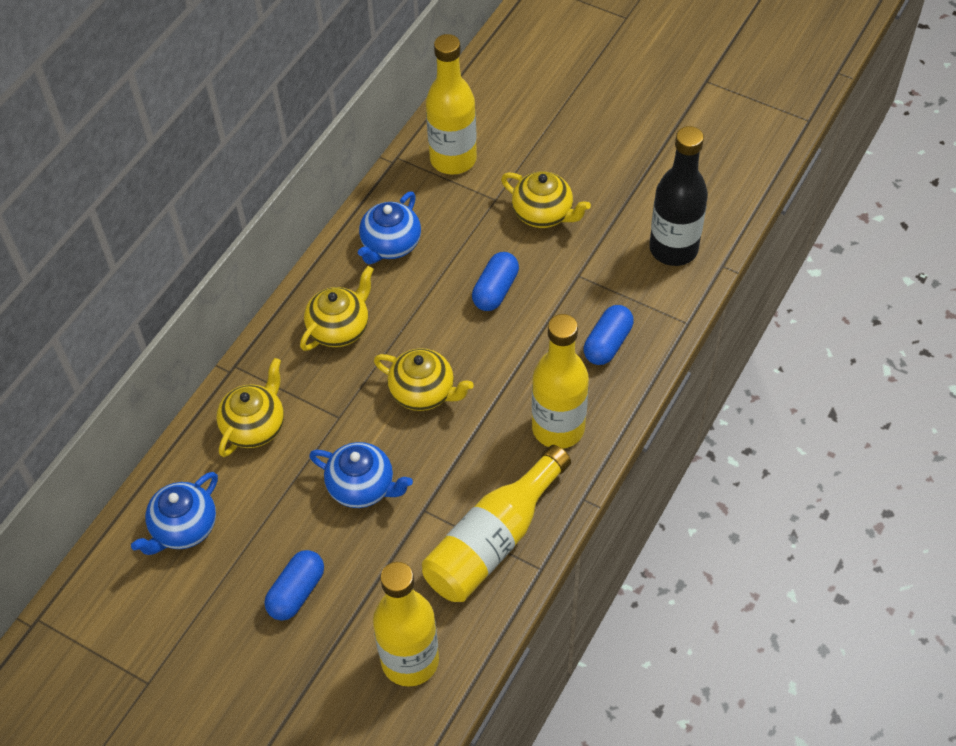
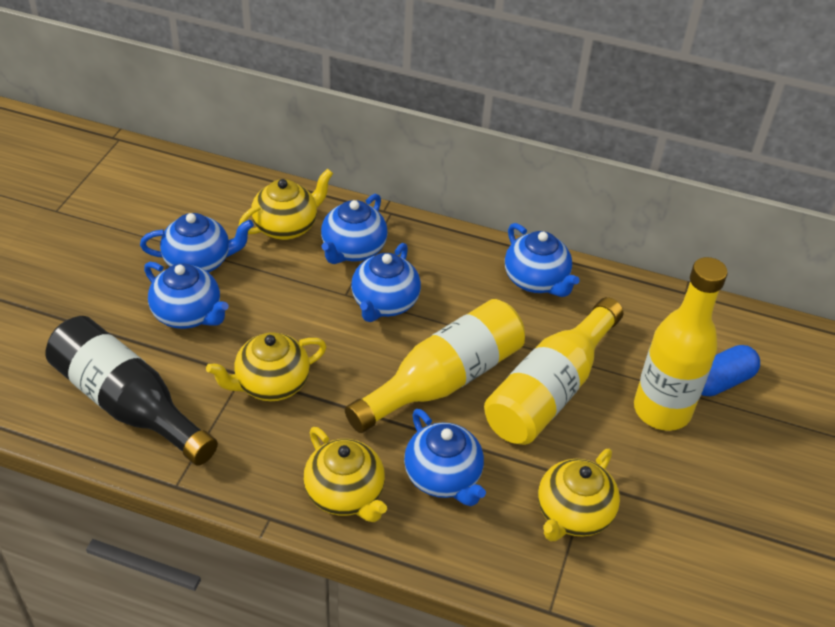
blue capsule: 3 -> 1
blue teapot: 3 -> 6
yellow bottle: 4 -> 3

